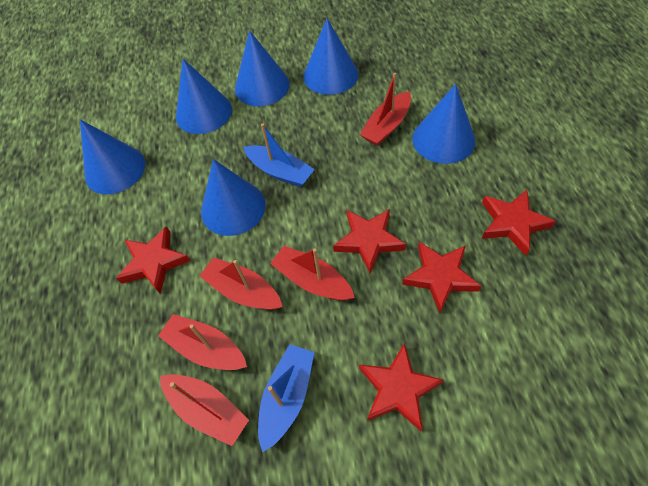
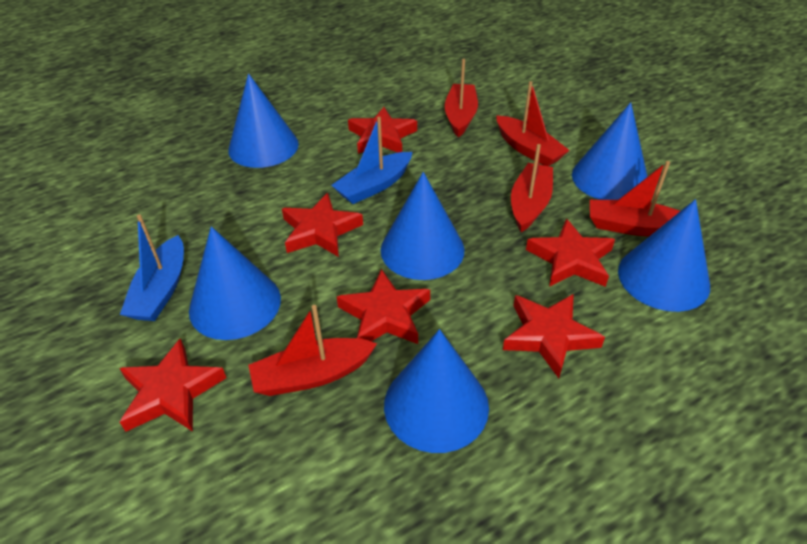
red star: 5 -> 6

